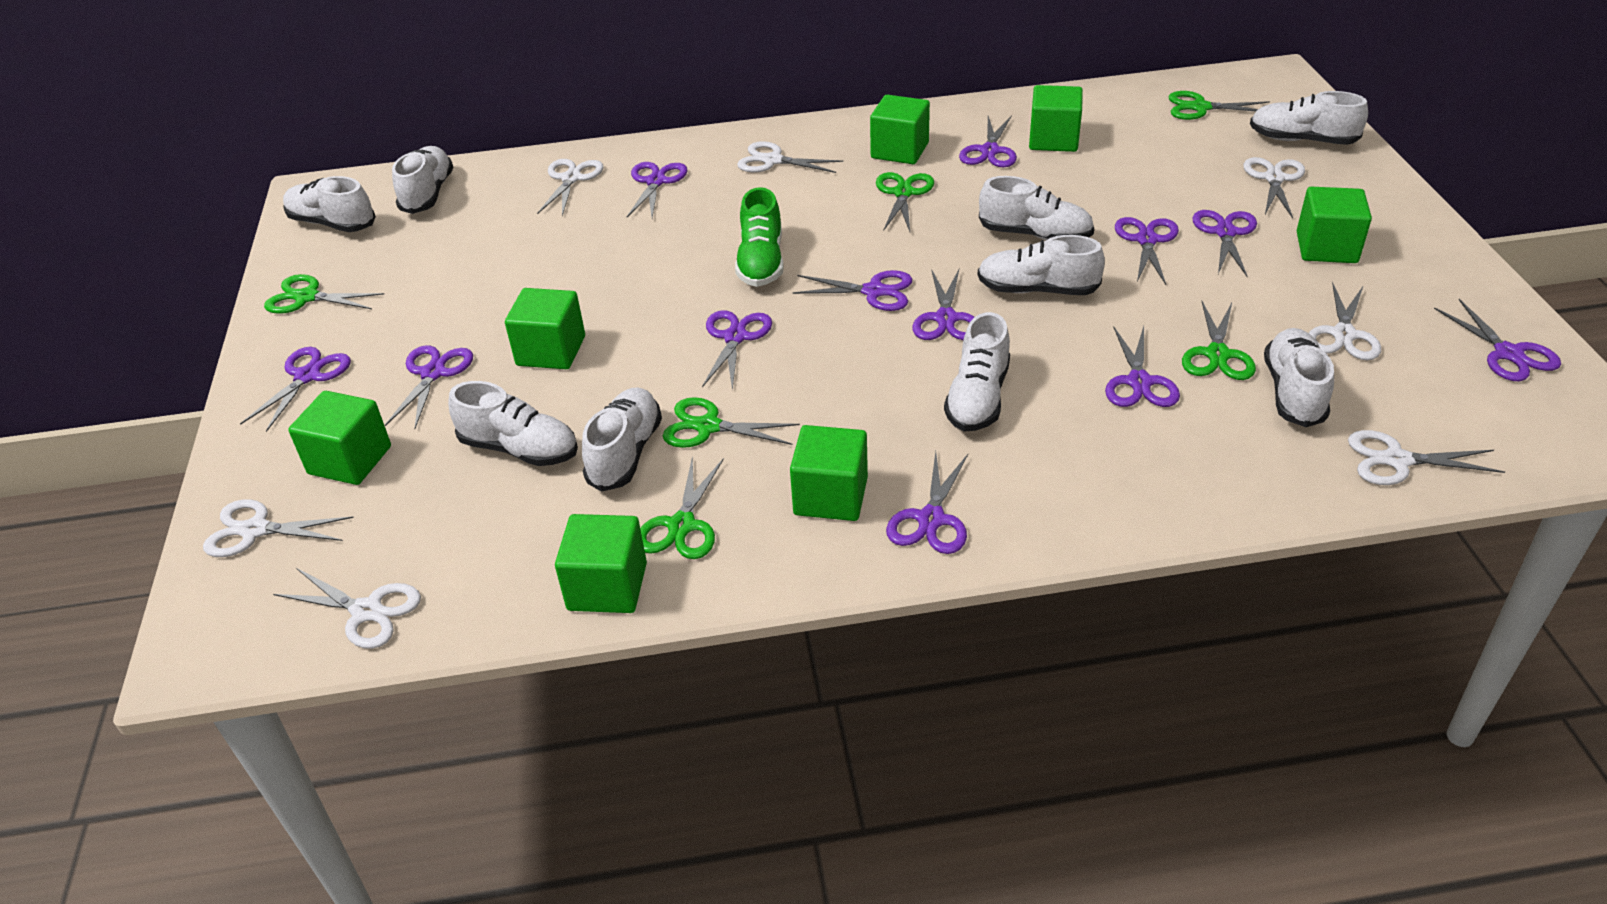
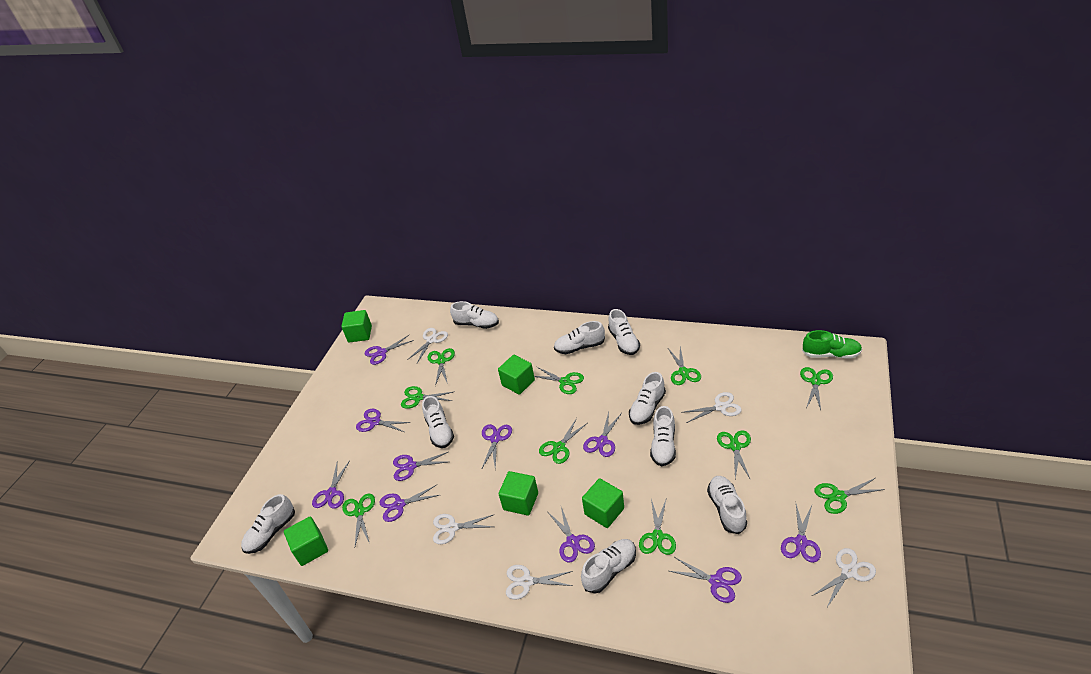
green cube: 7 -> 5
green scissors: 6 -> 10
purple scissors: 12 -> 10
white scissors: 7 -> 5

